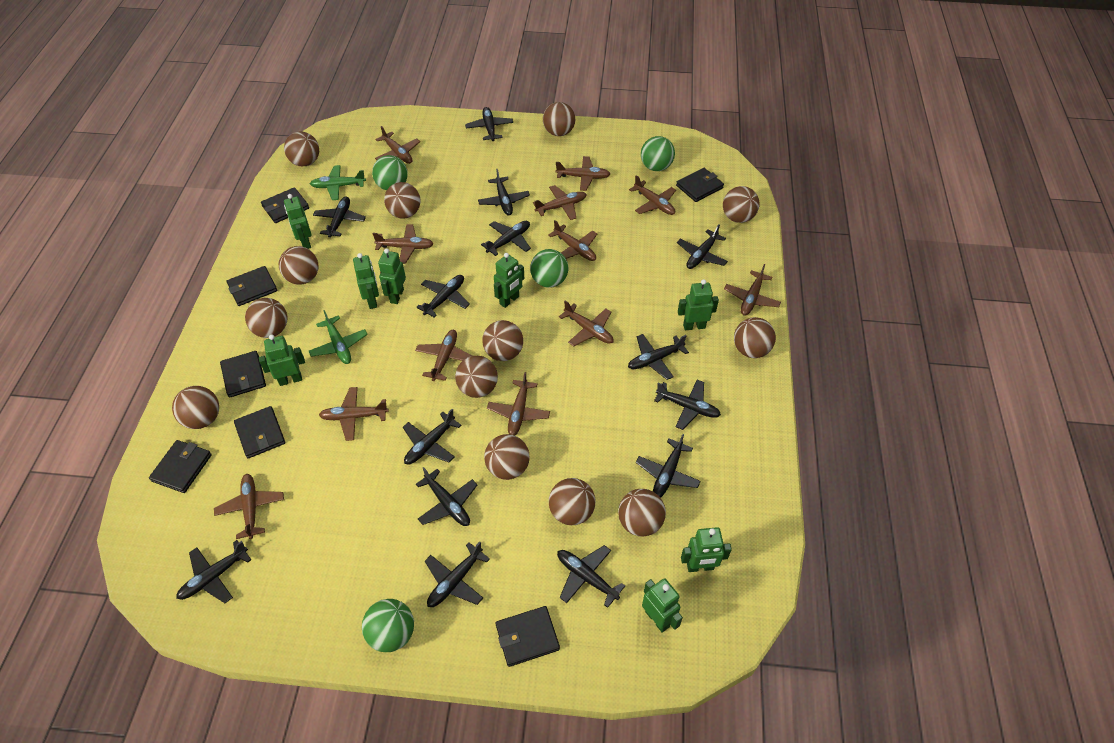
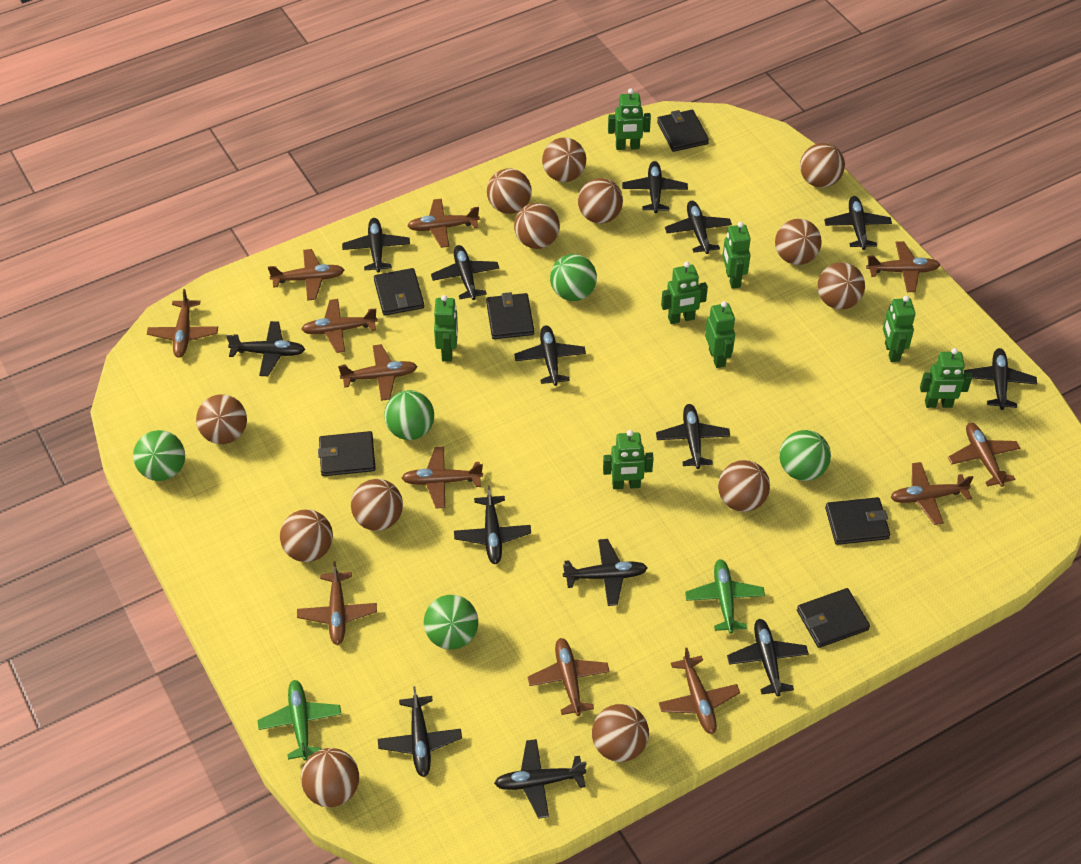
black wallet: 7 -> 6
green ball: 4 -> 5

